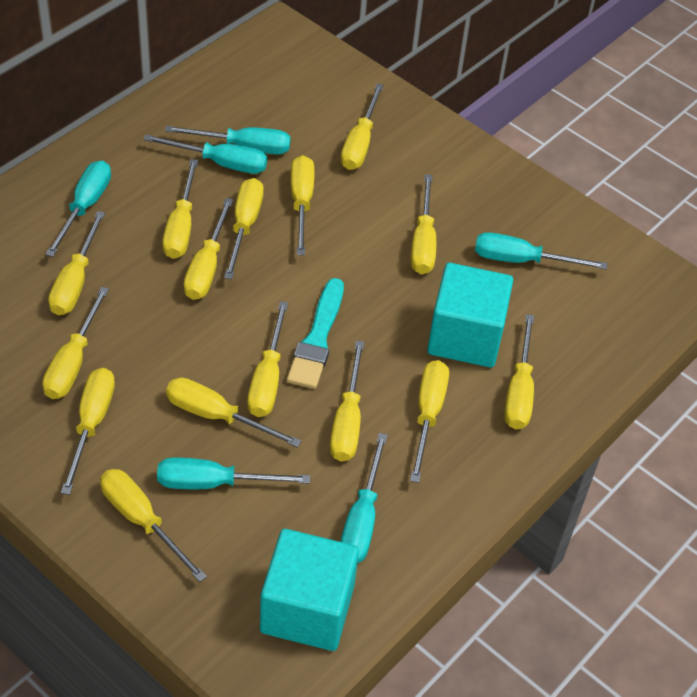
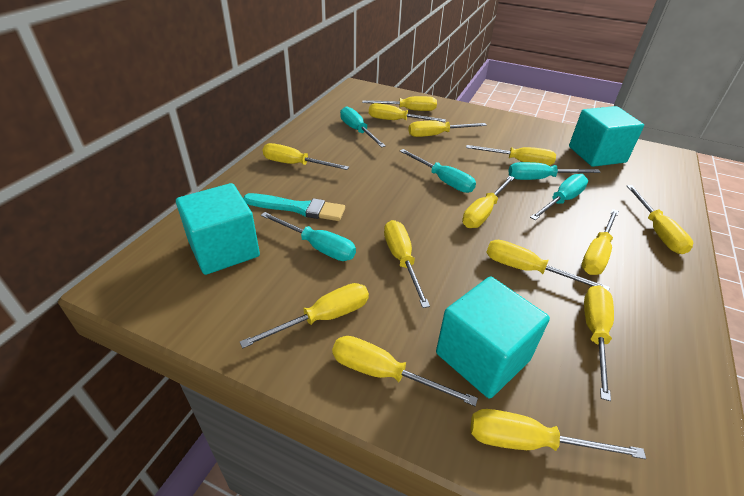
turquoise cube: 2 -> 3
turquoise screwdriver: 6 -> 5
yellow screwdriver: 15 -> 14

